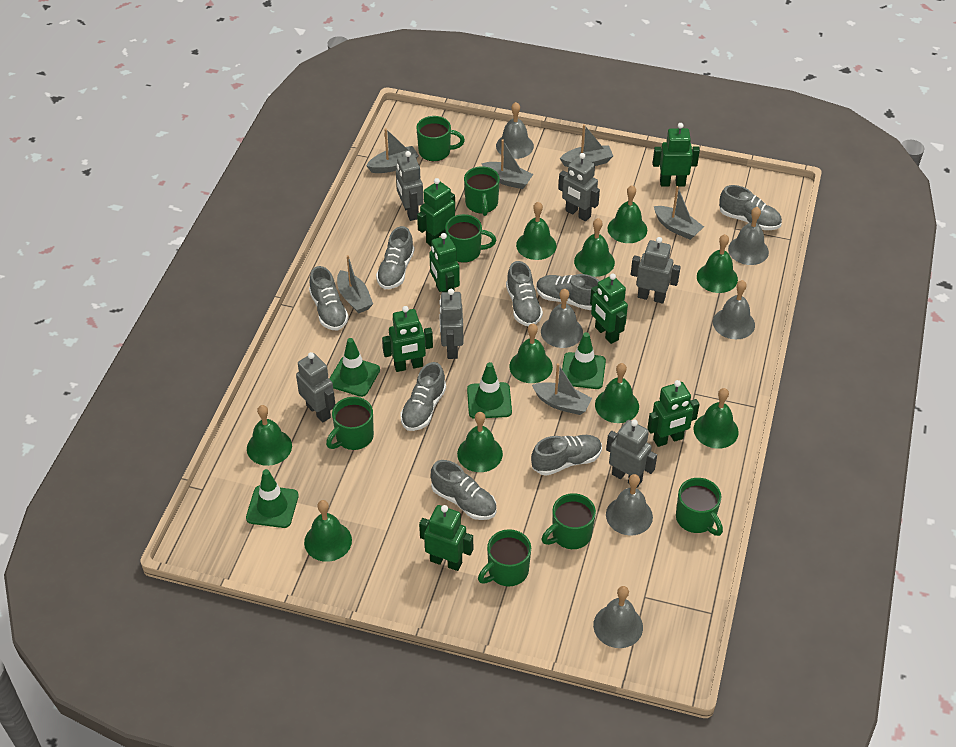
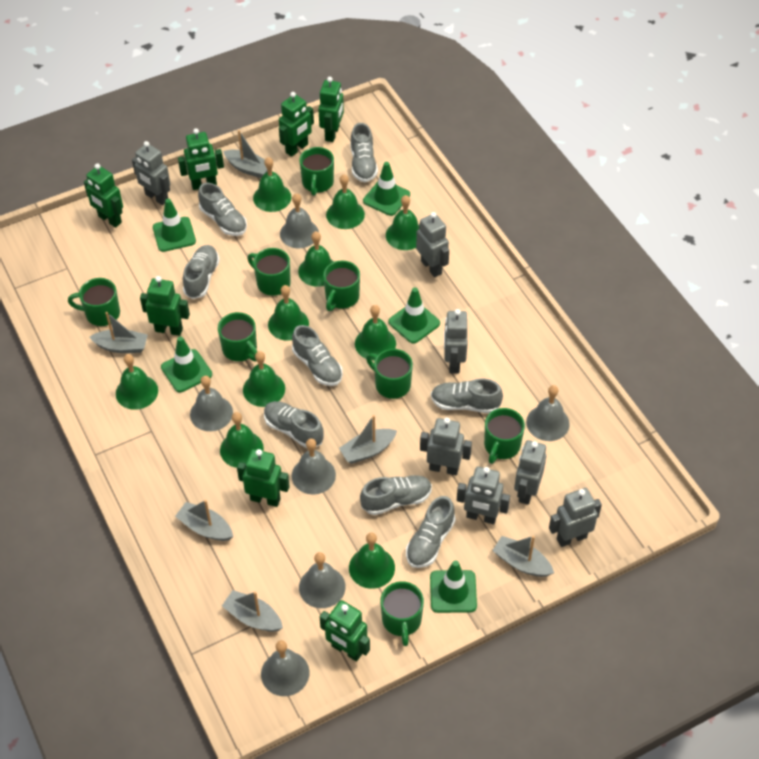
green mug: 7 -> 8
green traffic cone: 4 -> 5
grey robot: 6 -> 7

